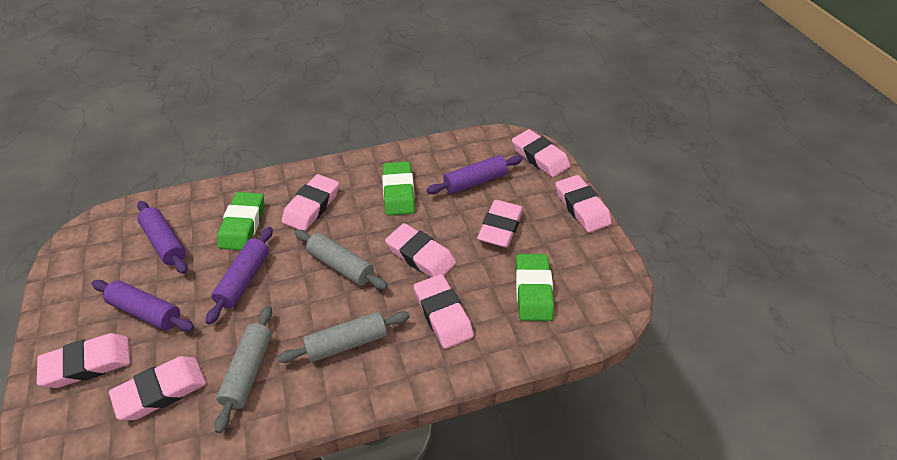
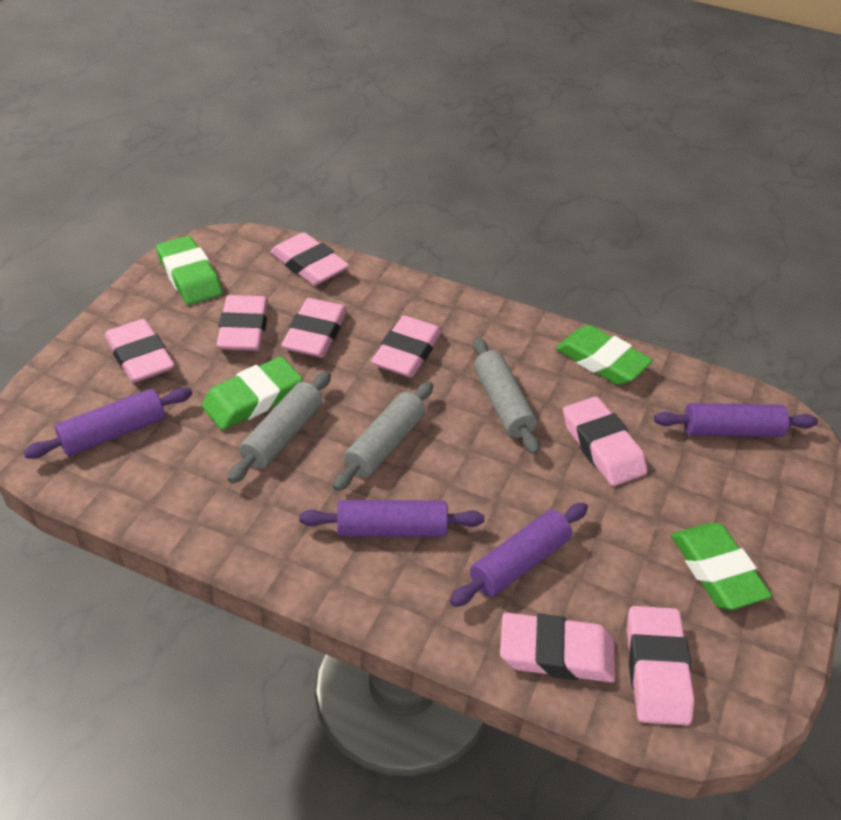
green eraser: 3 -> 4

